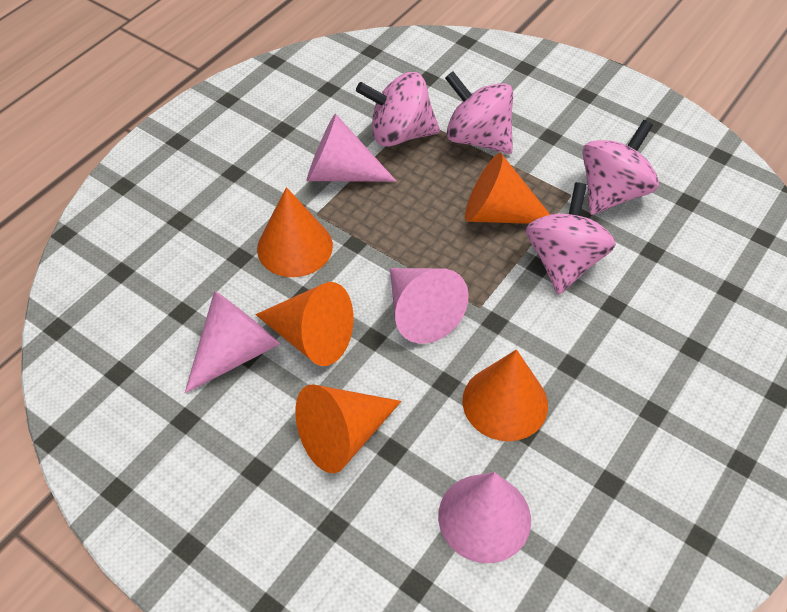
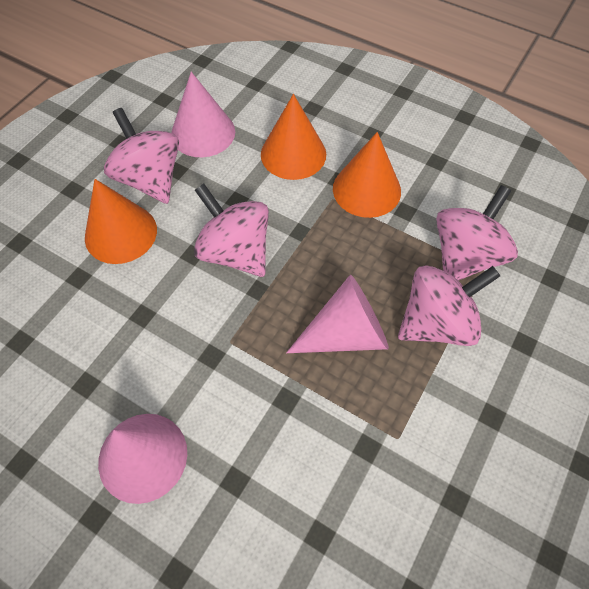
orange cone: 5 -> 3
pink cone: 4 -> 3

